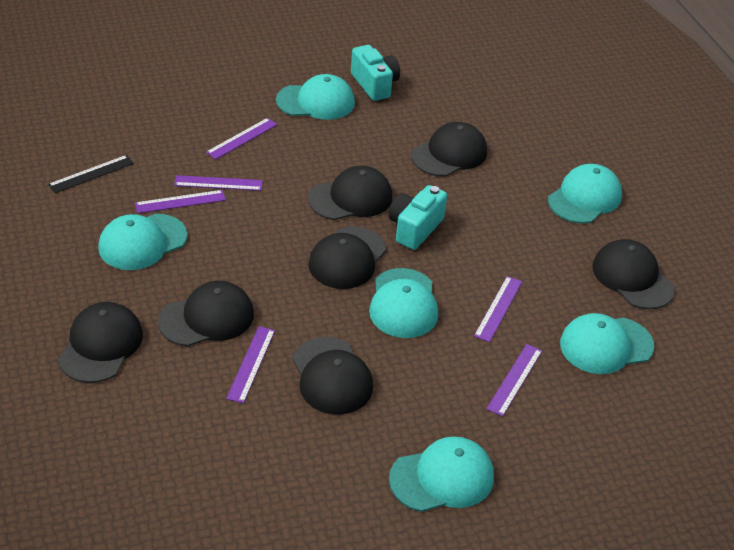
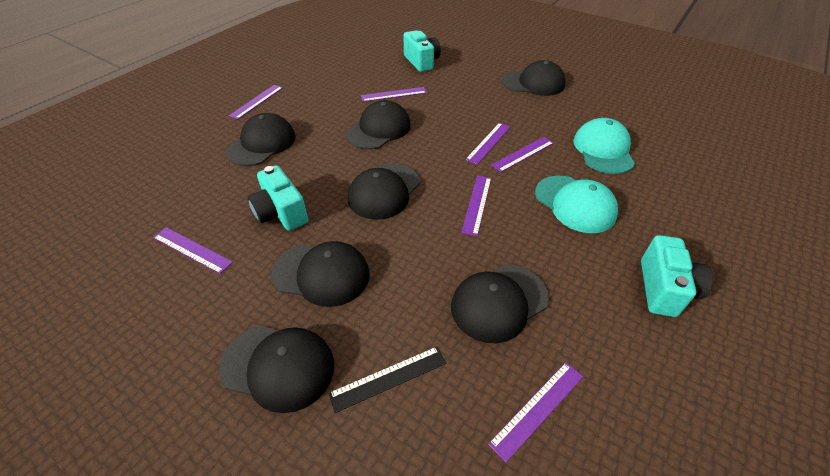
purple ruler: 6 -> 7
turquoise camera: 2 -> 3
turquoise cap: 6 -> 2

